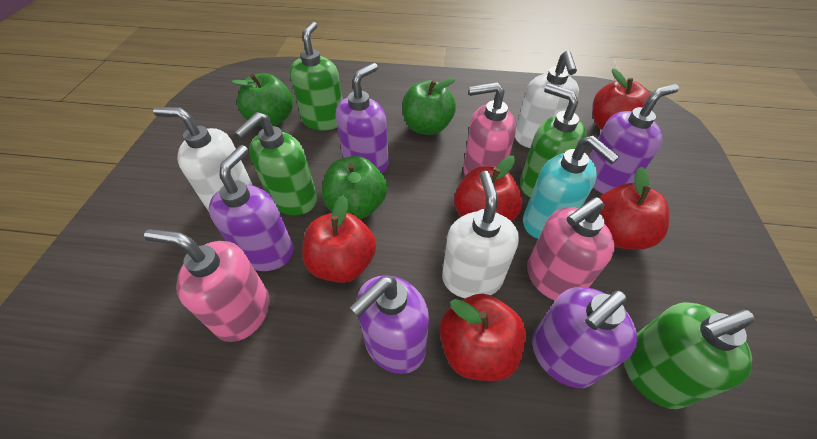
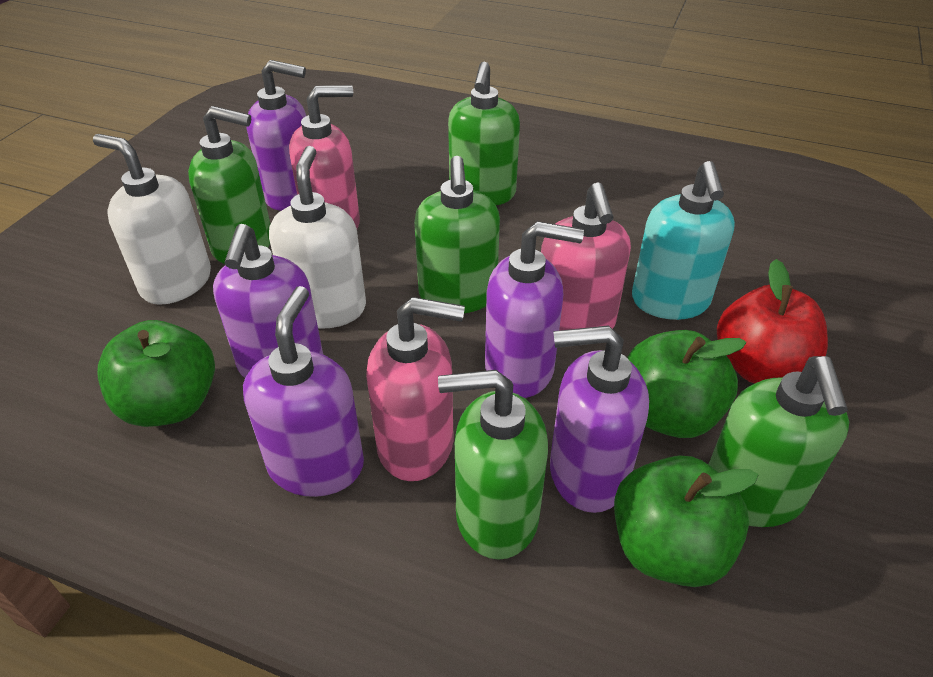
green soap dispenser: 4 -> 5
red apple: 5 -> 1
white soap dispenser: 3 -> 2

